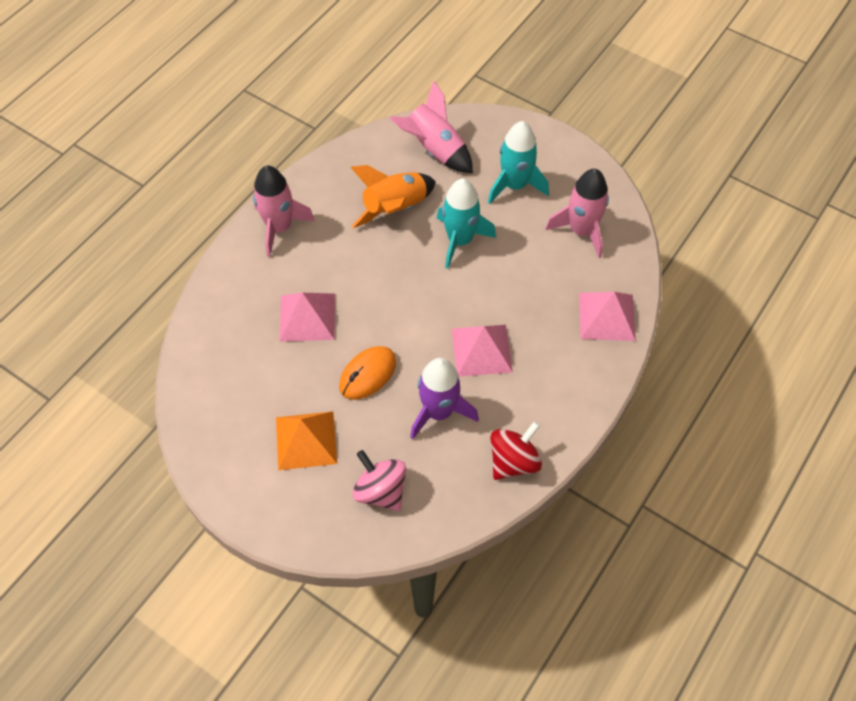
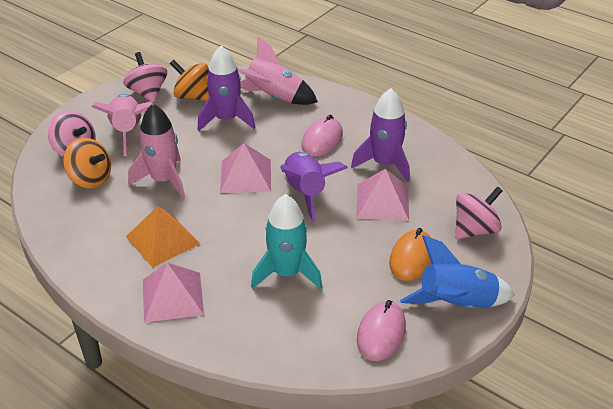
blue rocket: 0 -> 1
orange rocket: 1 -> 0
orange spinning top: 0 -> 2
pink mouse: 0 -> 2
pink spinning top: 1 -> 3
purple rocket: 1 -> 3
red spinning top: 1 -> 0
turquoise rocket: 2 -> 1

